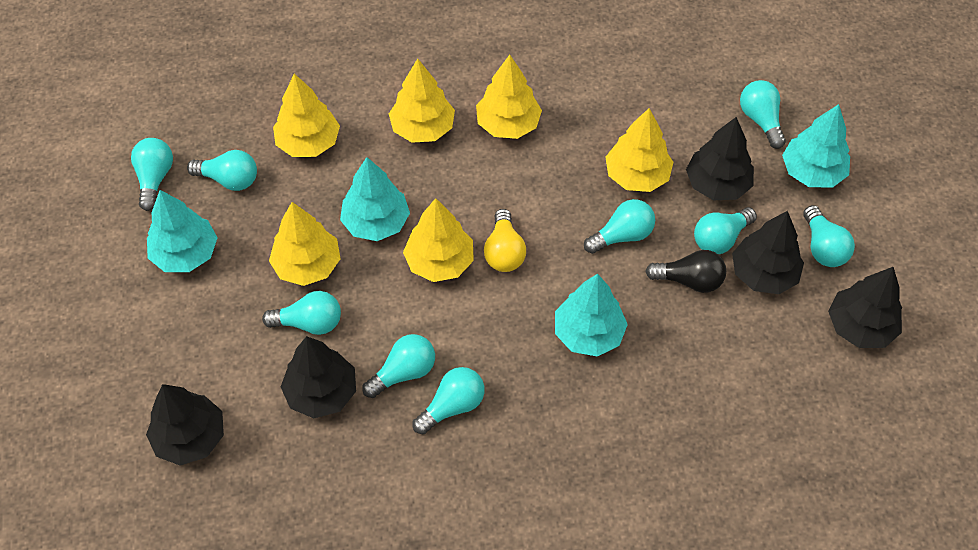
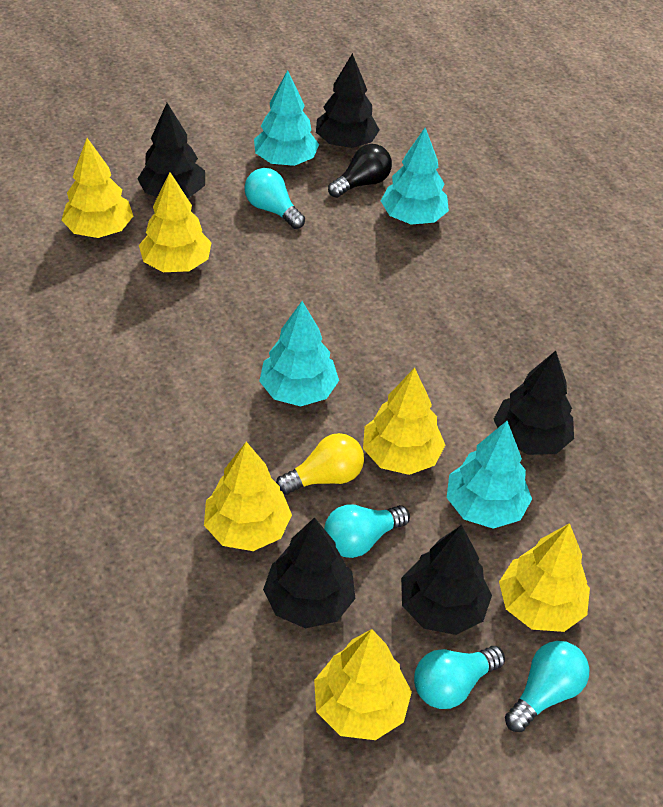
turquoise light bulb: 9 -> 4

